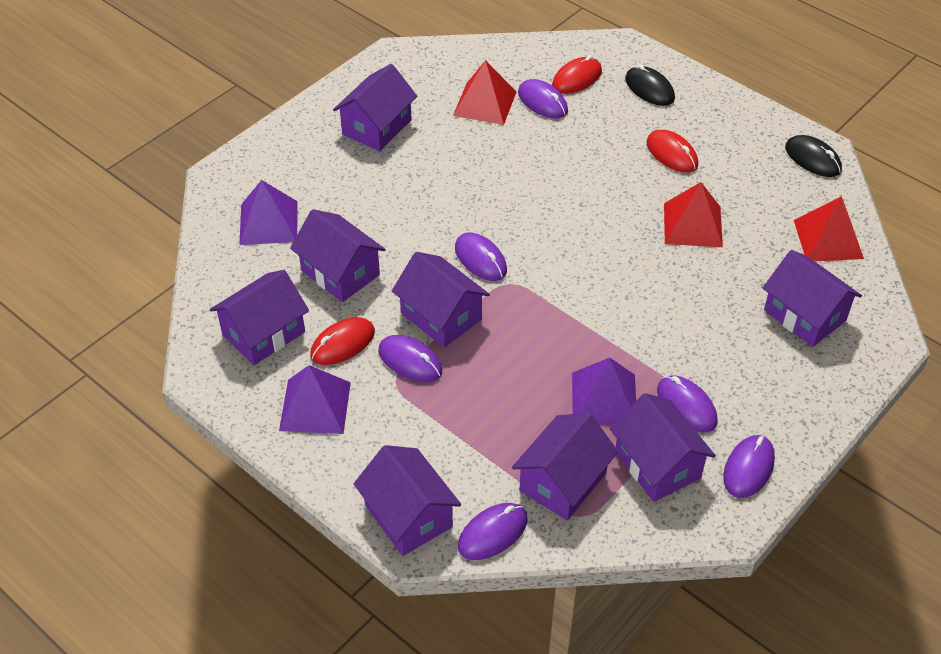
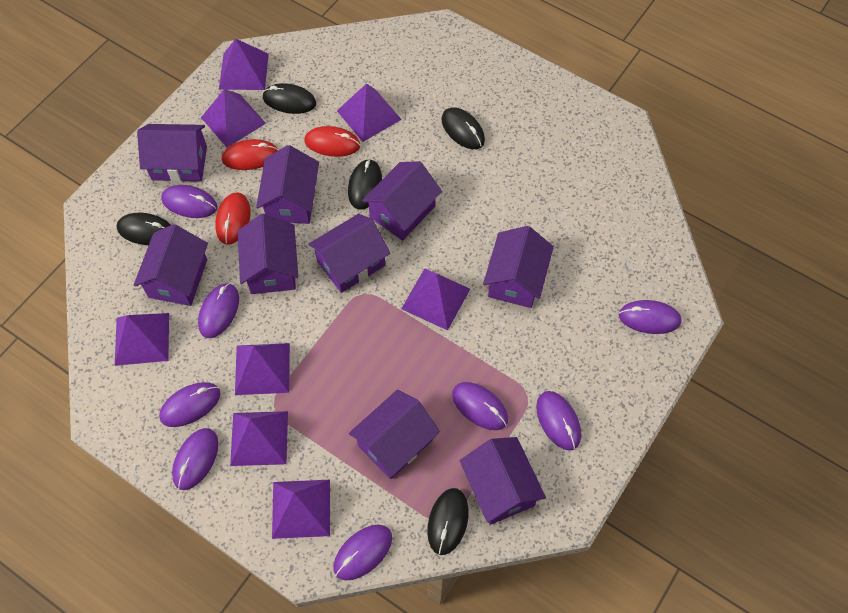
black mouse: 2 -> 5
purple house: 8 -> 9
purple mouse: 6 -> 8
purple pyramid: 3 -> 8
red pyramid: 3 -> 0

